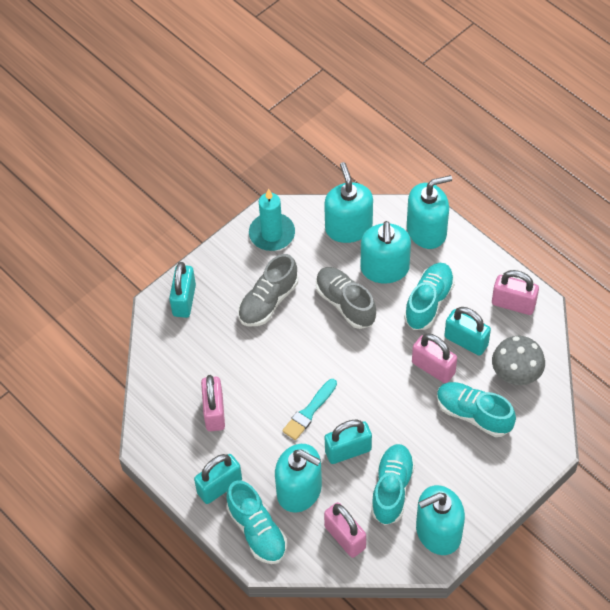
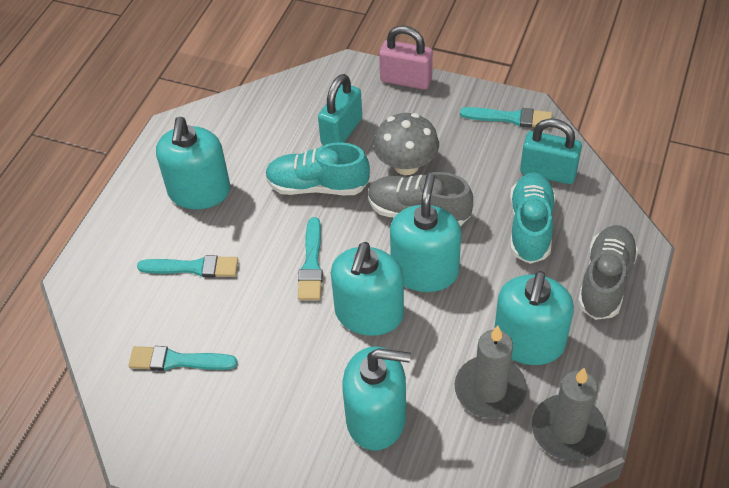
grey candle: 0 -> 2
pink padlock: 4 -> 1
turquoise brush: 1 -> 4
turquoise candle: 1 -> 0
turquoise padlock: 4 -> 2
turquoise shoe: 4 -> 2

